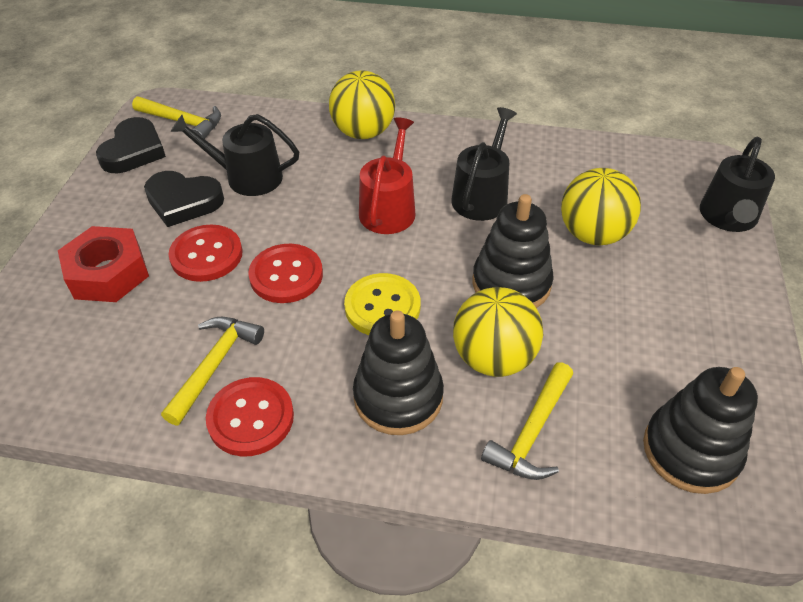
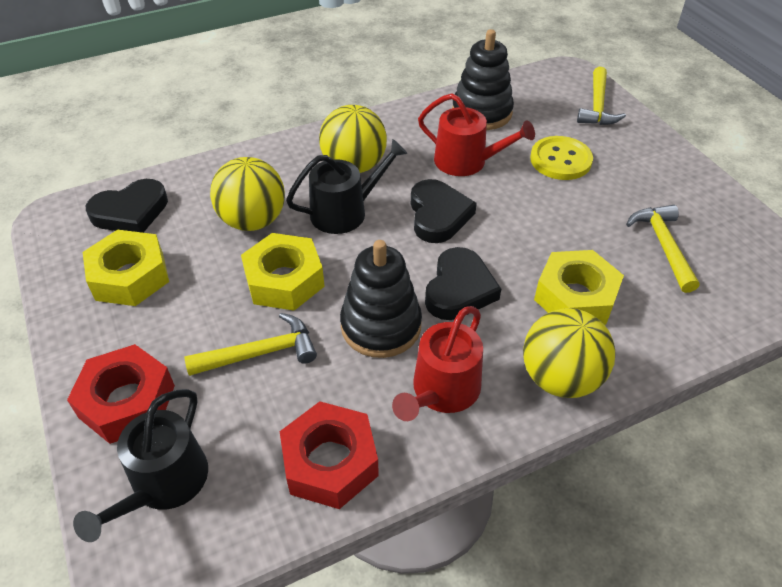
black heart: 2 -> 3
black stacking toy: 3 -> 2
black watering can: 3 -> 2
red button: 3 -> 0
red nut: 1 -> 2
red watering can: 1 -> 2
yellow nut: 0 -> 3

